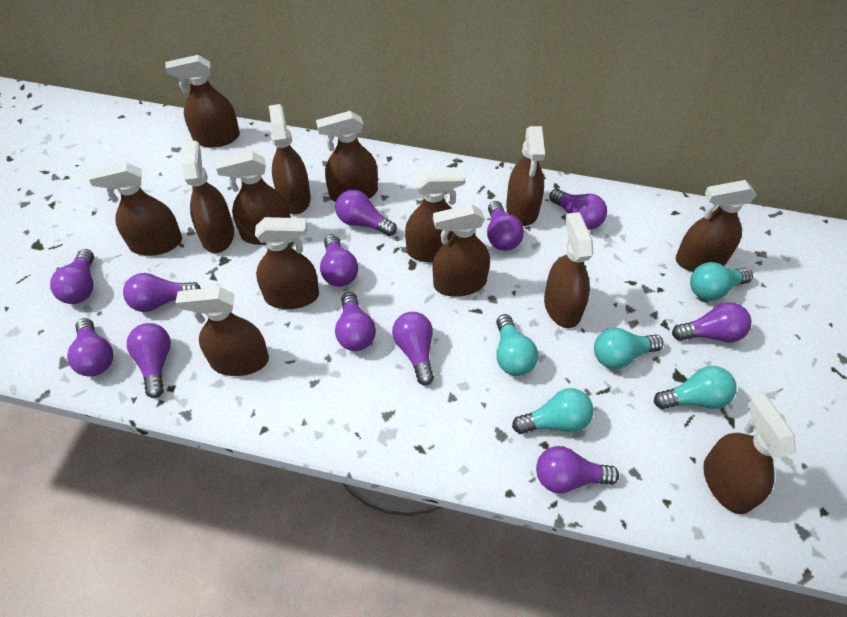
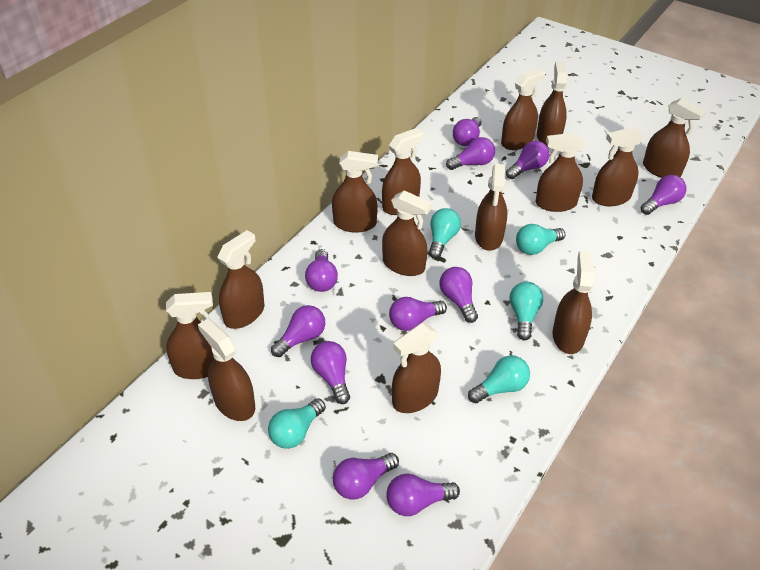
purple light bulb: 12 -> 11

